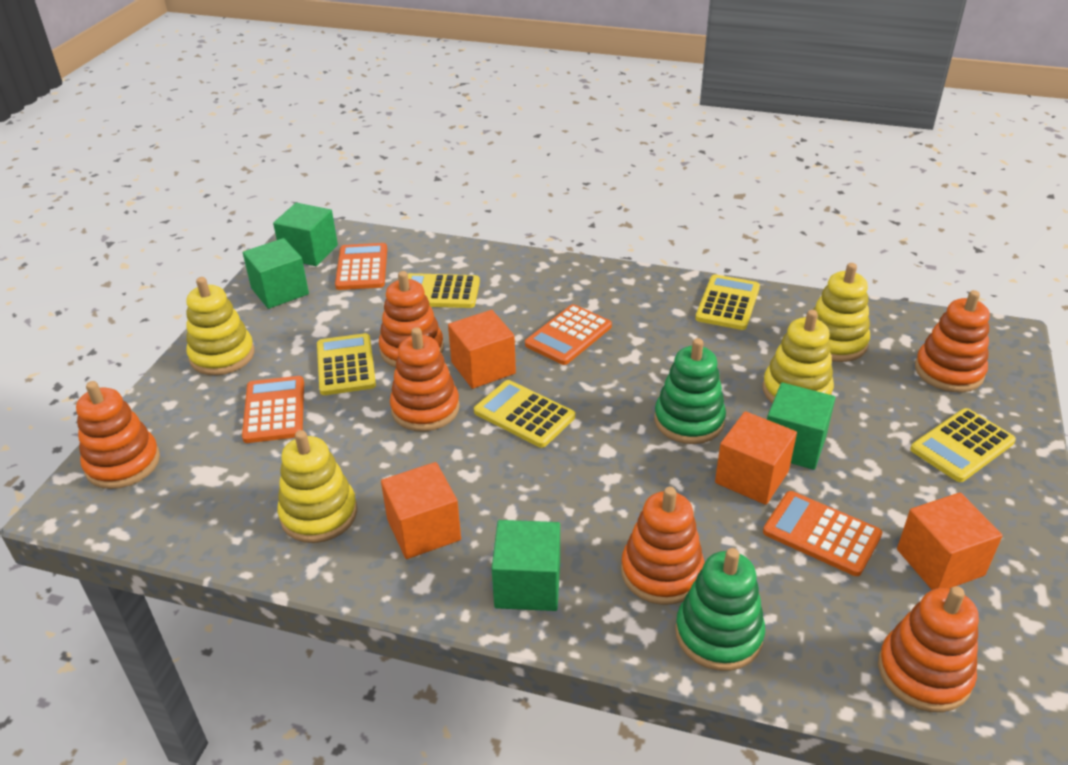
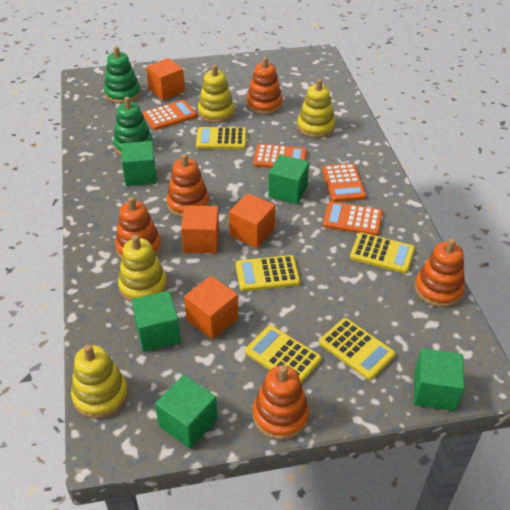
green cube: 4 -> 5
orange stacking toy: 6 -> 5

